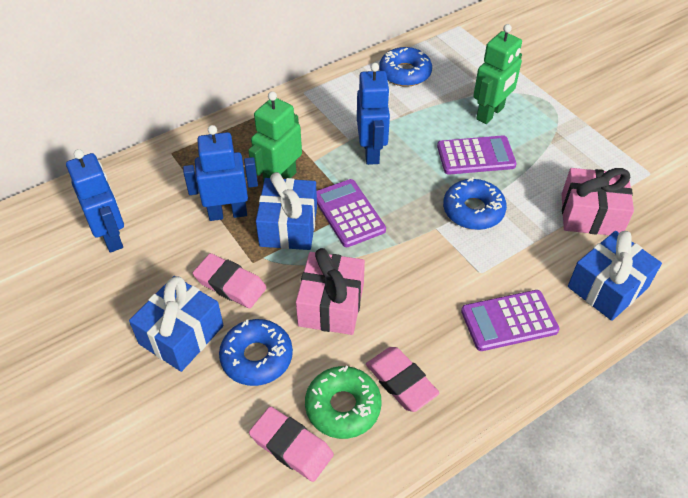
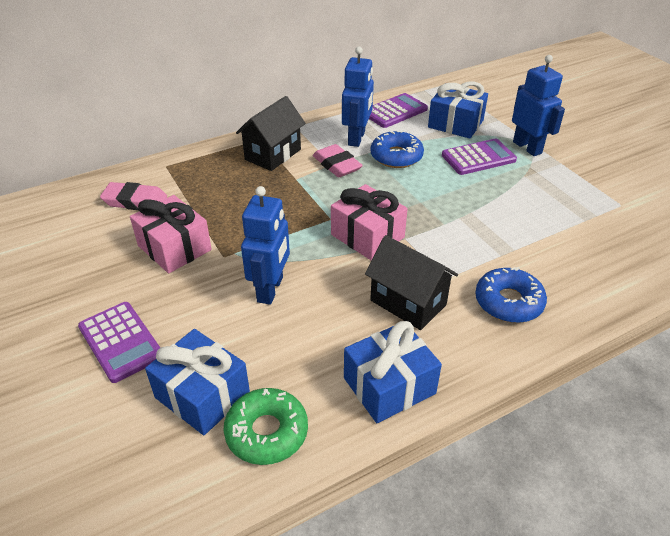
black house: 0 -> 2
blue donut: 3 -> 2
green robot: 2 -> 0
pink eraser: 3 -> 2

